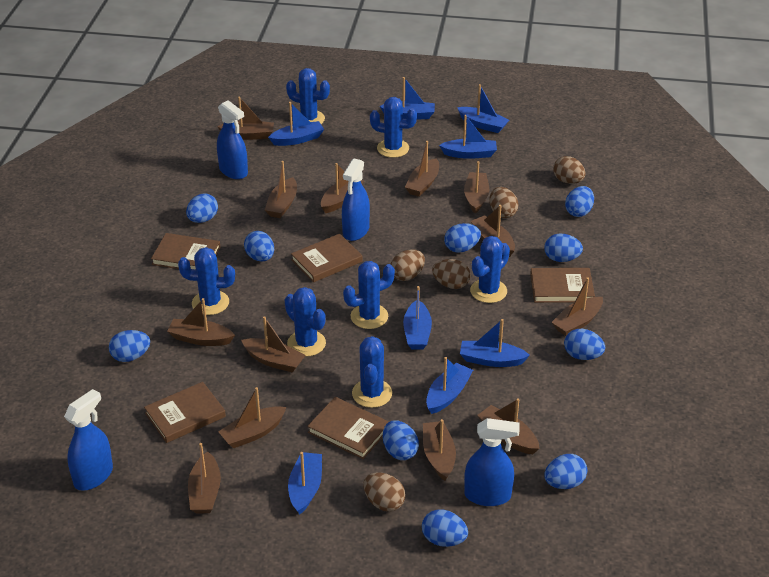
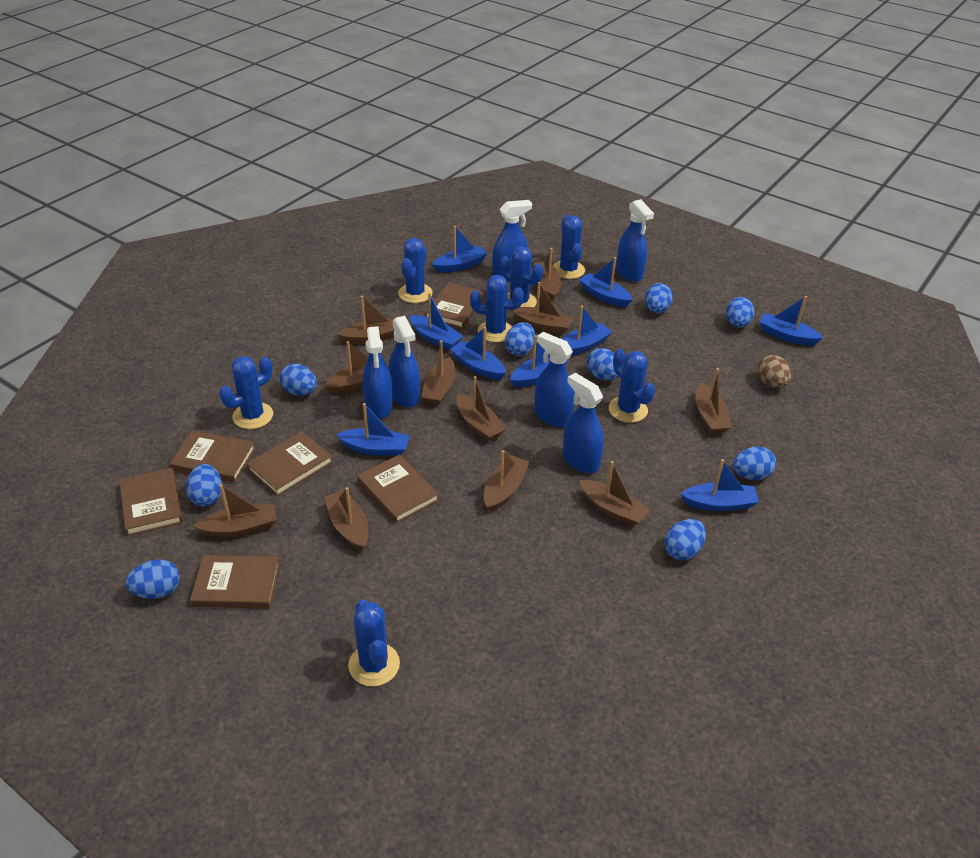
blue boat: 8 -> 9
blue egg: 10 -> 9
blue spray bottle: 4 -> 6
brown boat: 13 -> 11
brown book: 5 -> 6
brown egg: 5 -> 1

